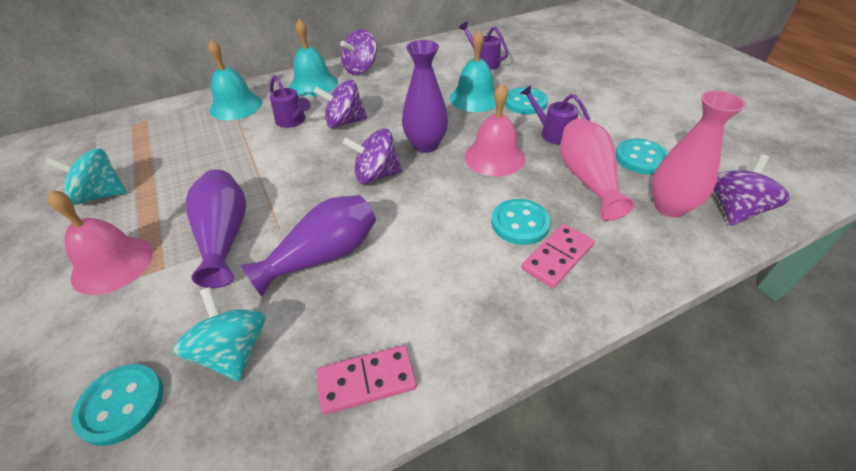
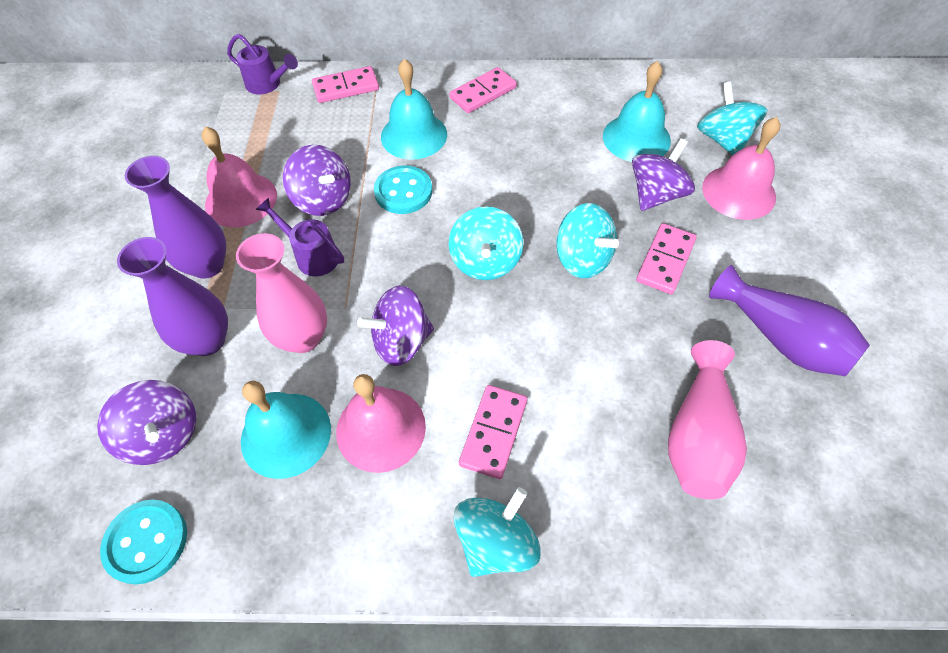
pink bell: 2 -> 3
pink domino: 2 -> 4
purple watering can: 3 -> 2
turquoise button: 4 -> 2
turquoise spinning top: 2 -> 4

